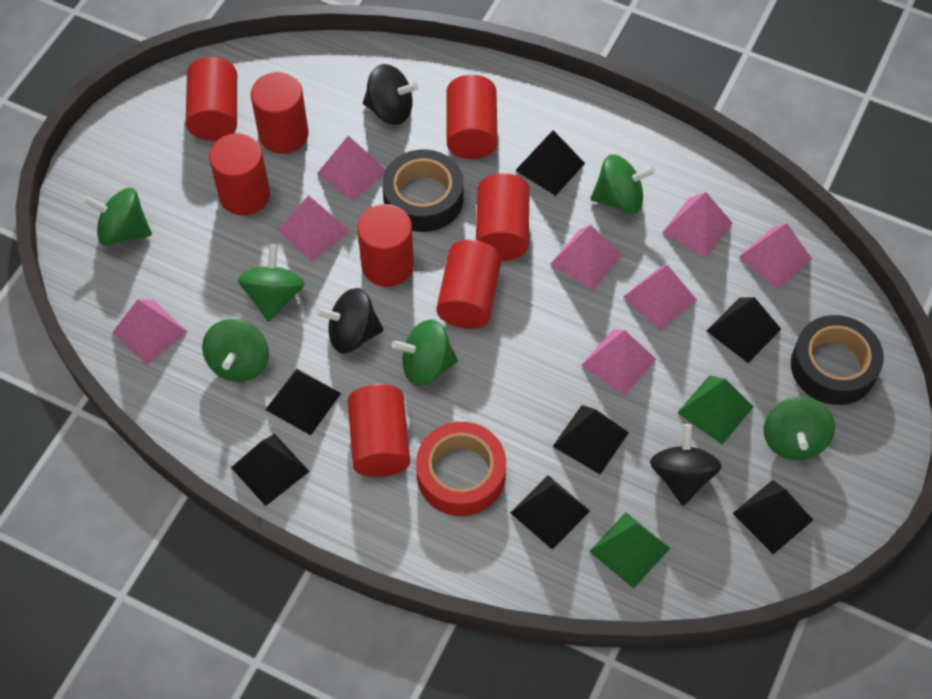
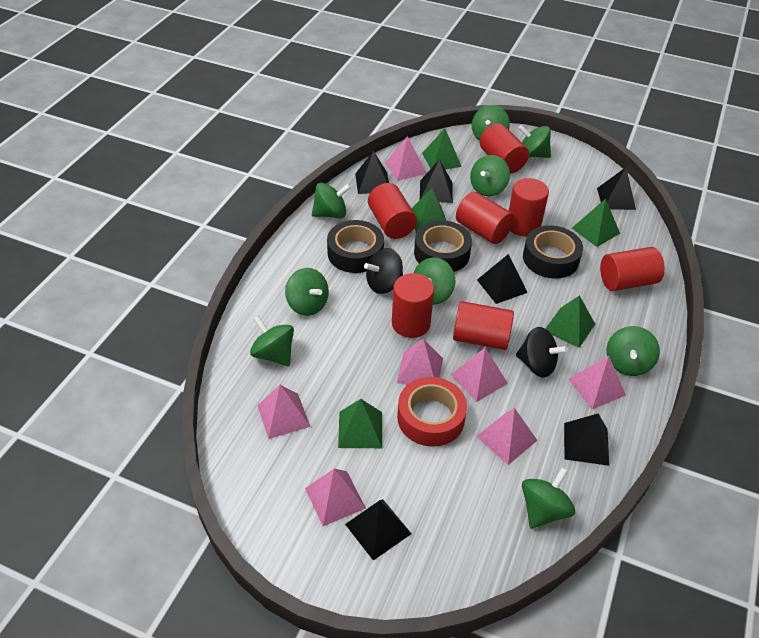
black pyramid: 7 -> 6
black spinning top: 3 -> 2
black tape: 2 -> 3
green pyramid: 2 -> 5
green spinning top: 6 -> 9
pink pyramid: 8 -> 7
red cylinder: 8 -> 7

